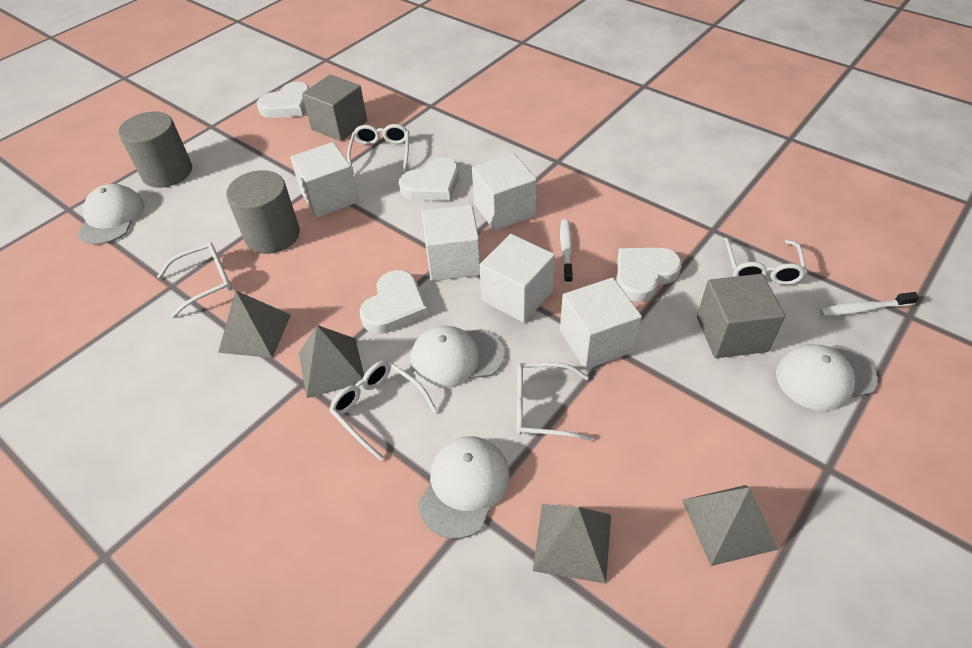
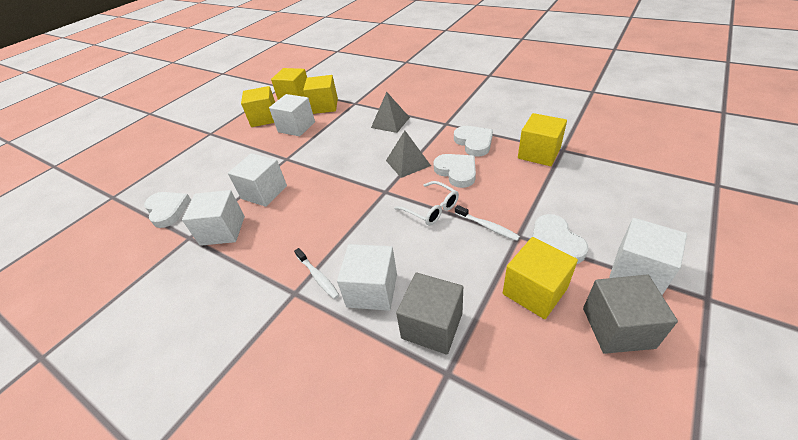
grey cylinder: 2 -> 0
grey pyramid: 4 -> 2
white cap: 4 -> 0
white glasses: 5 -> 1
yellow cube: 0 -> 5

